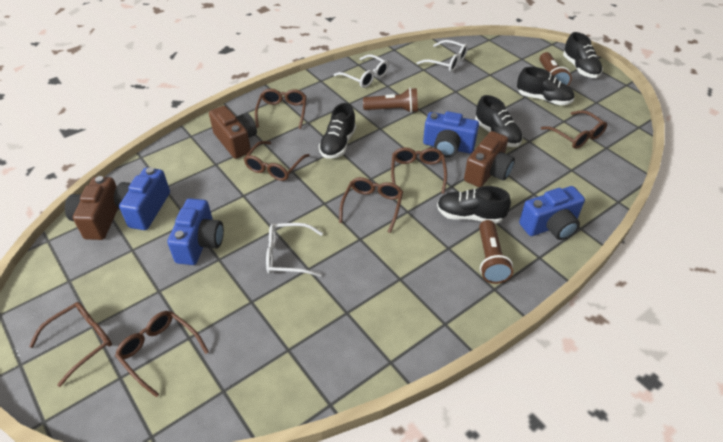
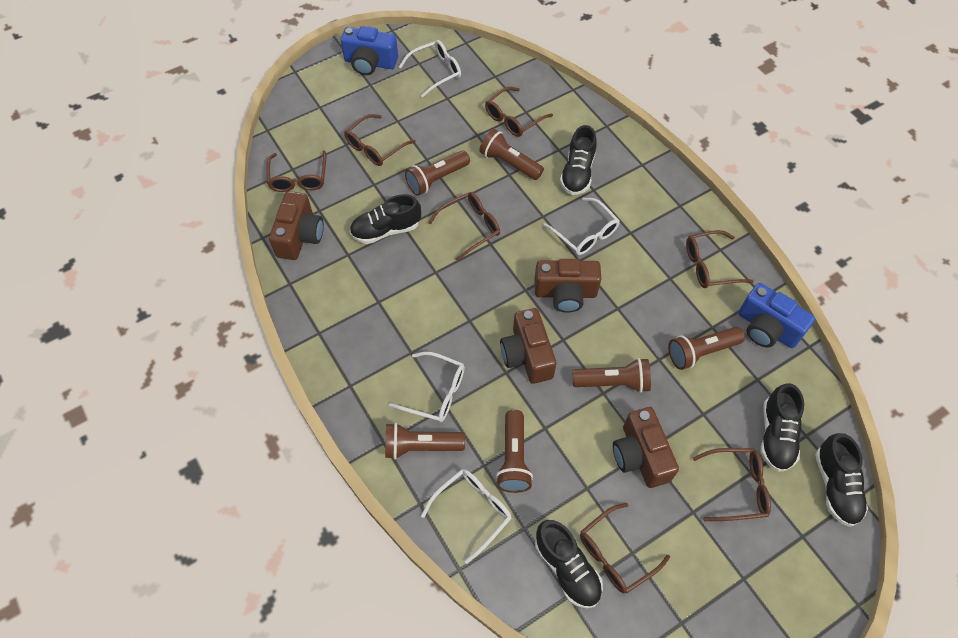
blue camera: 4 -> 2
brown camera: 3 -> 4
brown flashlight: 3 -> 6
white glasses: 3 -> 4

